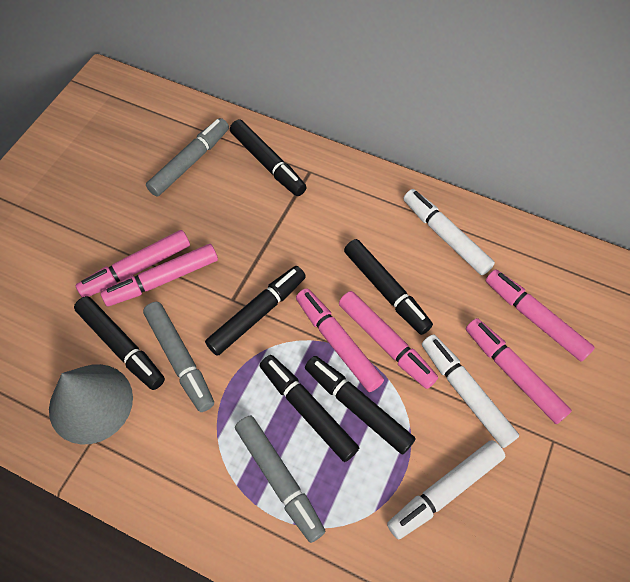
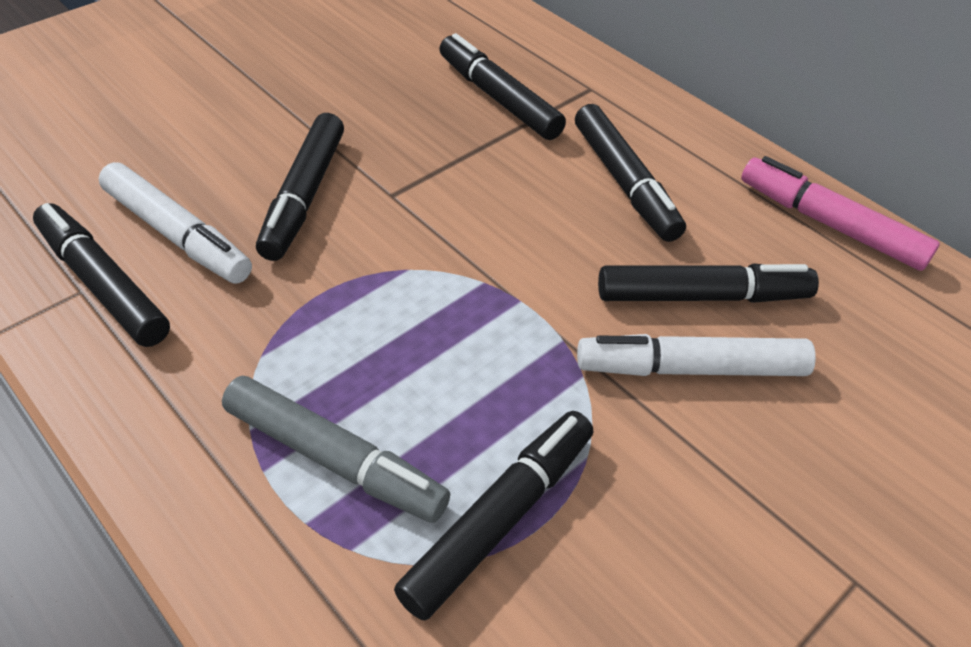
grey cone: 1 -> 0
grey marker: 3 -> 1
pink marker: 6 -> 1
white marker: 3 -> 2

